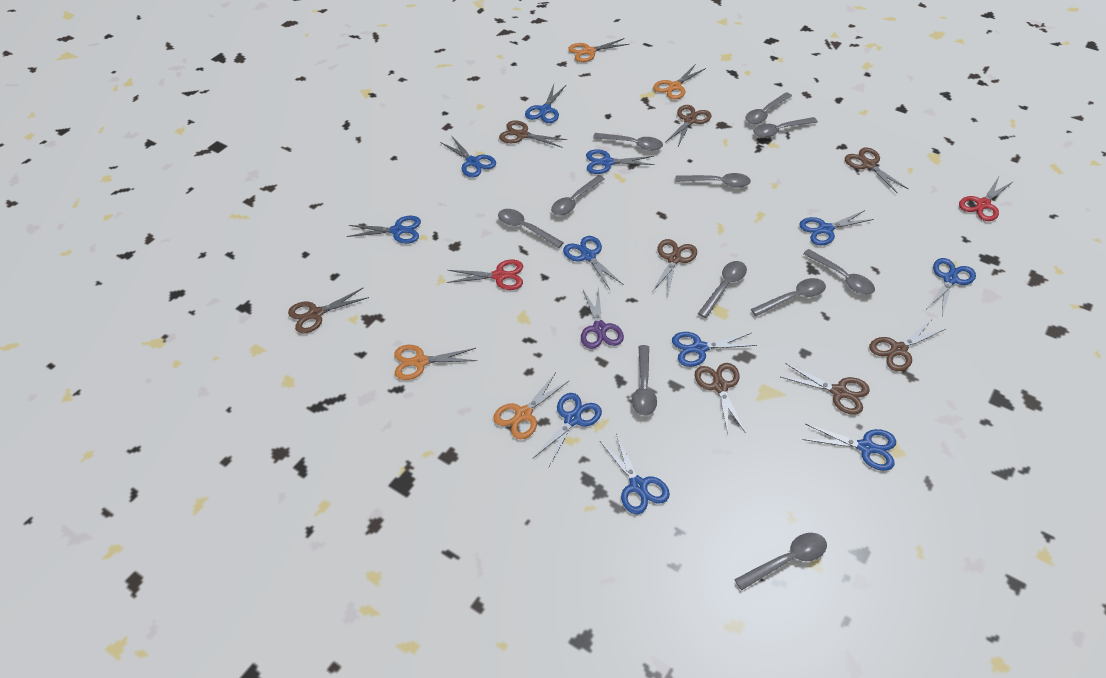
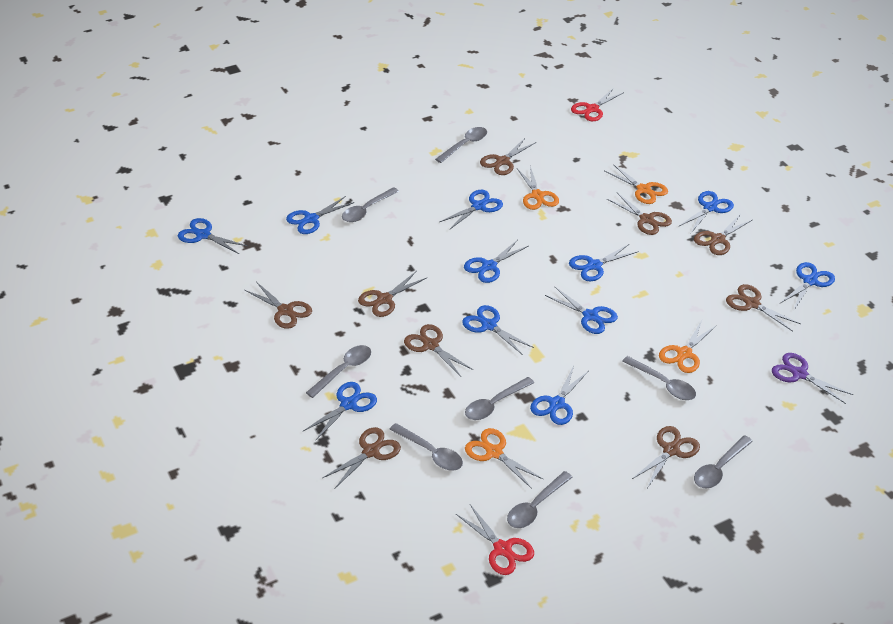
brown scissors: 8 -> 9
grey spoon: 11 -> 8

